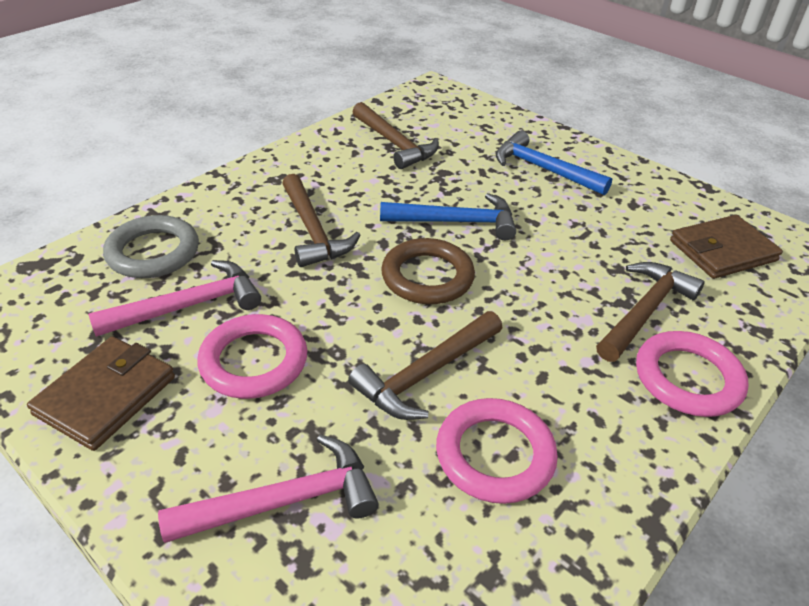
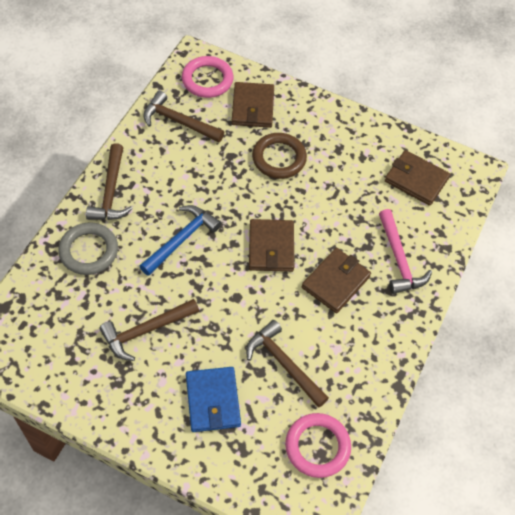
blue hammer: 2 -> 1
blue wallet: 0 -> 1
brown wallet: 2 -> 4
pink hammer: 2 -> 1
pink ring: 3 -> 2

